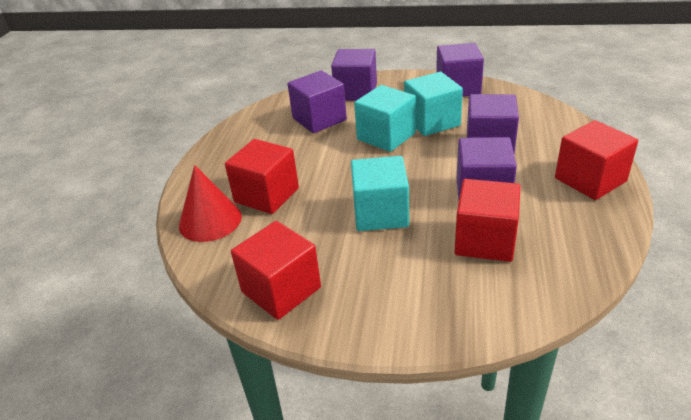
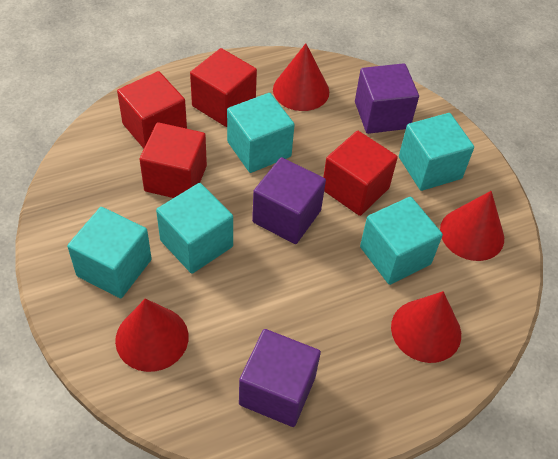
purple cube: 5 -> 3
red cone: 1 -> 4
turquoise cube: 3 -> 5

